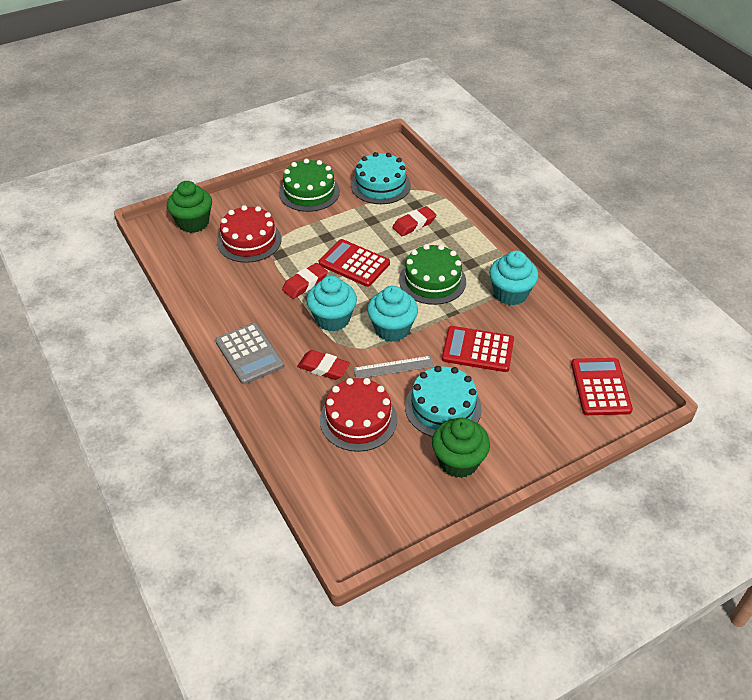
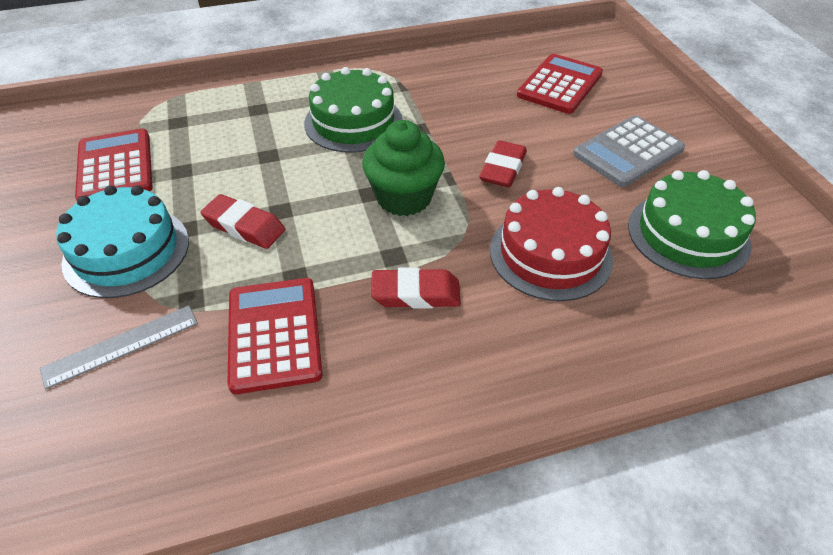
green cupcake: 2 -> 1
red cake: 2 -> 1
turquoise cake: 2 -> 1
turquoise cupcake: 3 -> 0

